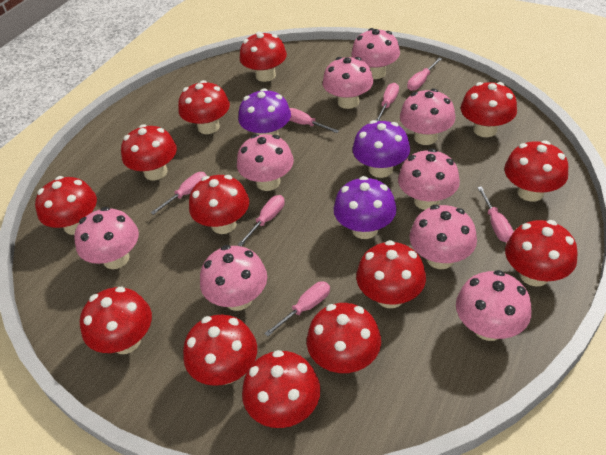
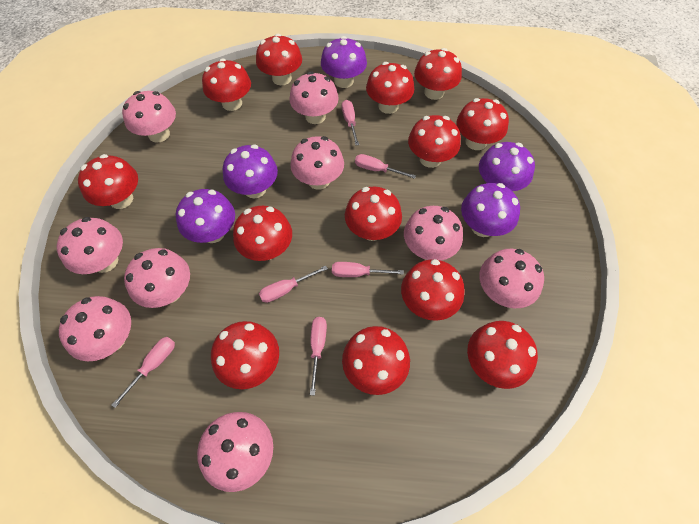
pink screwdriver: 7 -> 6
purple mushroom: 3 -> 5

